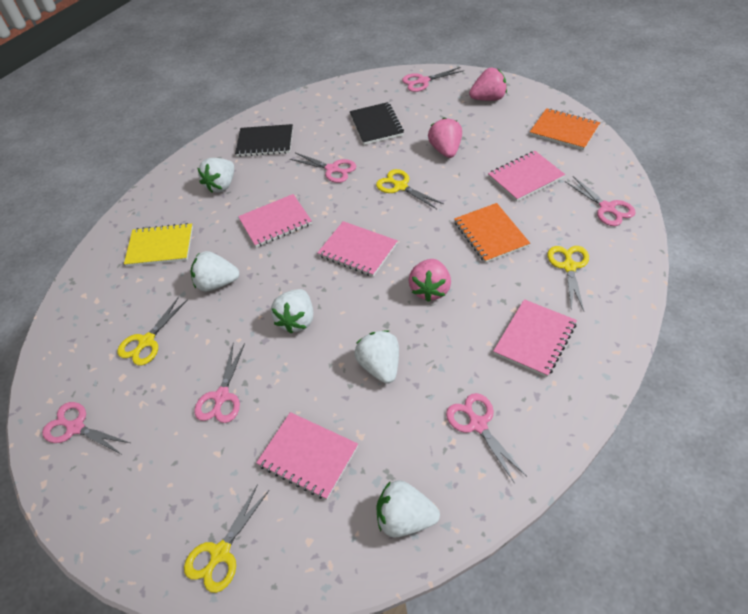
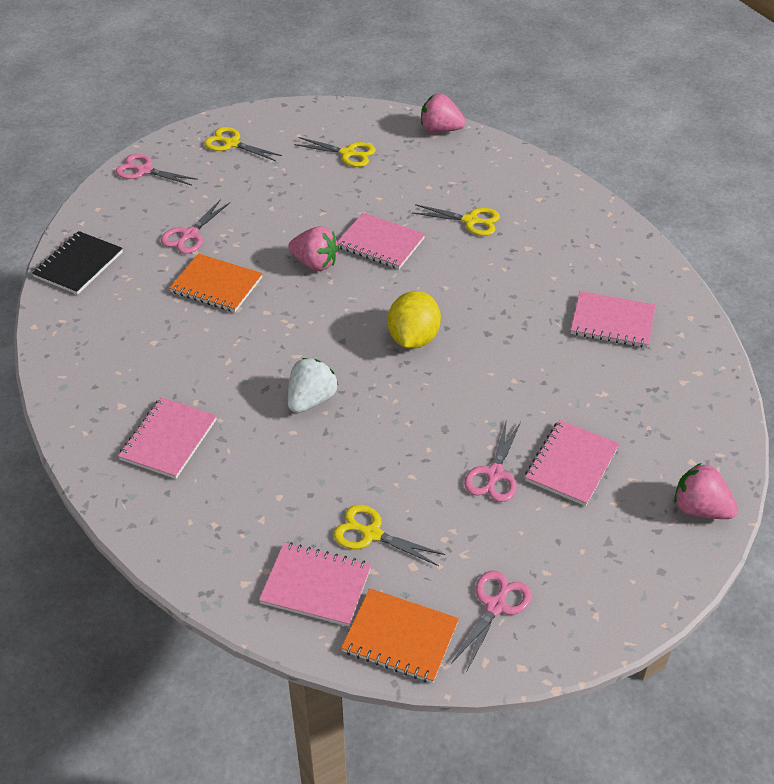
black notebook: 2 -> 1
pink scissors: 6 -> 4
white strawberry: 5 -> 1
yellow lemon: 0 -> 1
yellow notebook: 1 -> 0

